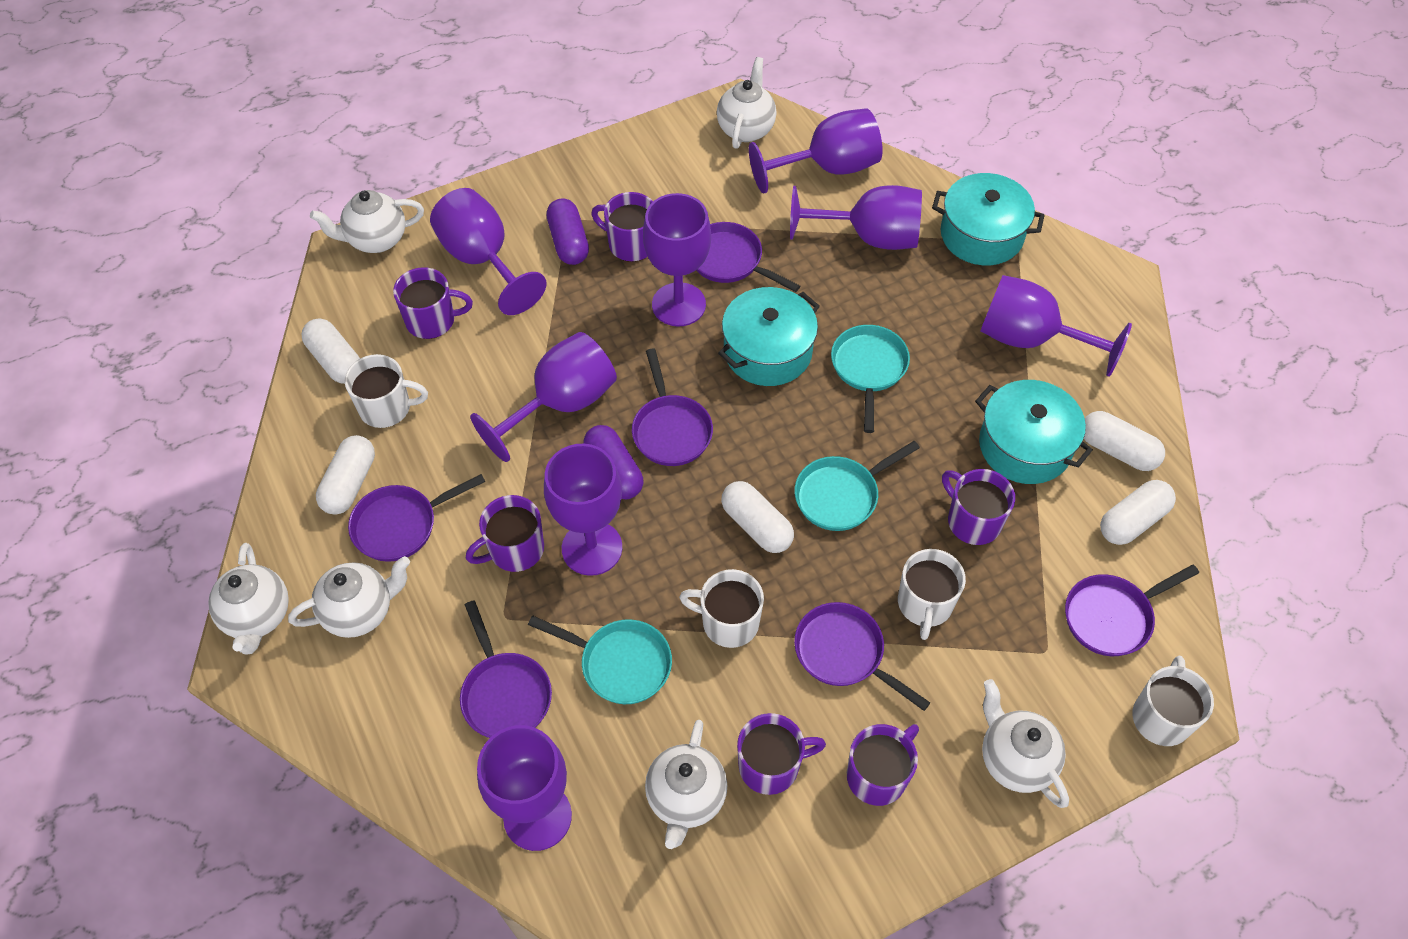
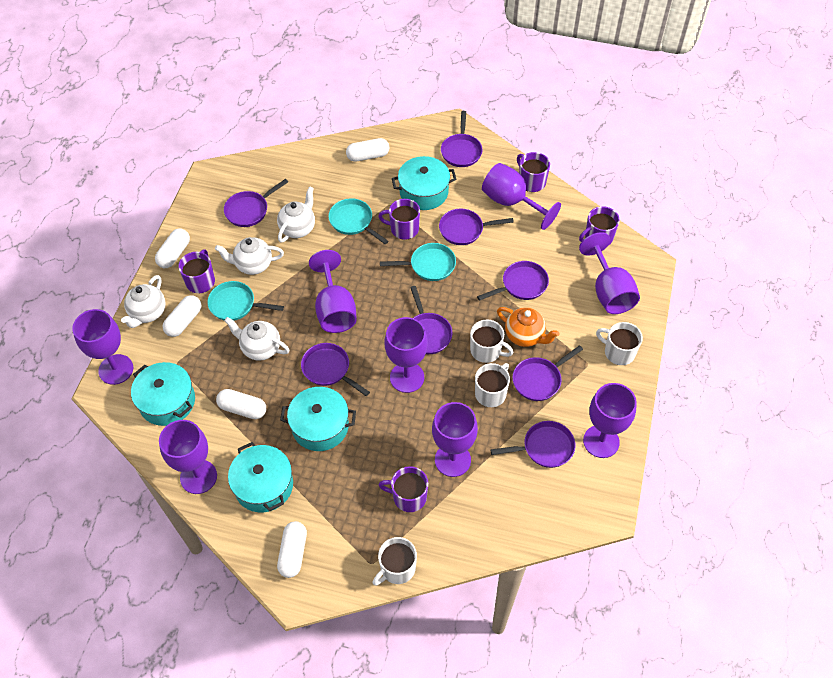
orange teapot: 0 -> 1
purple capsule: 2 -> 0
purple mug: 6 -> 5
purple pan: 6 -> 8
turquoise pot: 3 -> 4
white teapot: 6 -> 4

